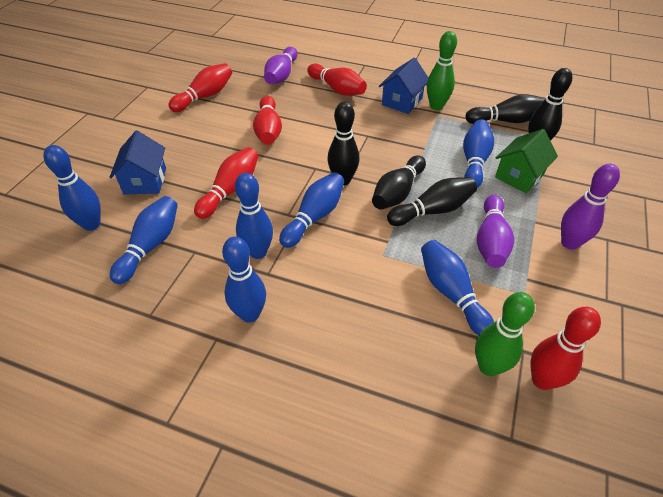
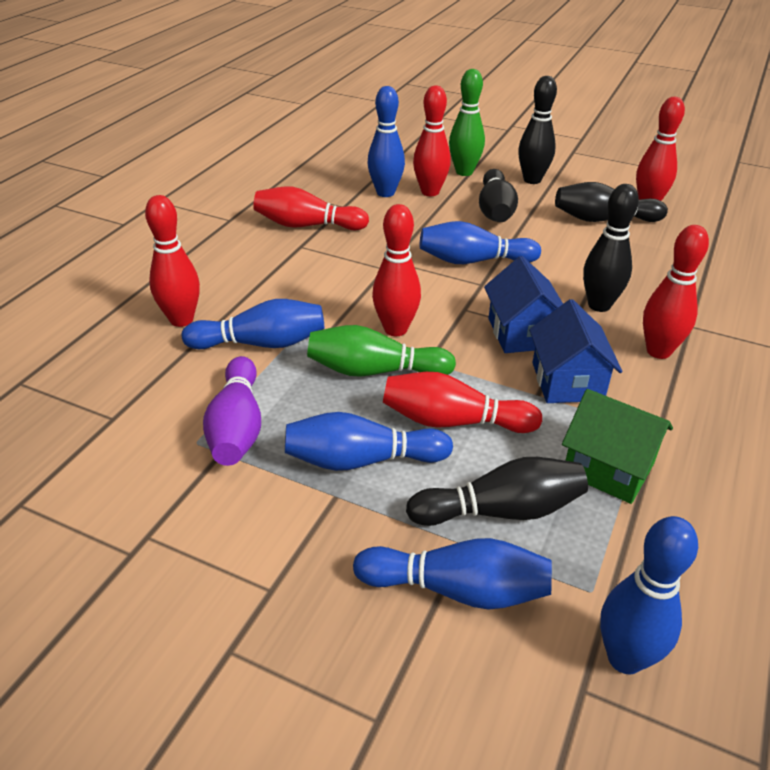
blue bowling pin: 7 -> 6
purple bowling pin: 3 -> 1
red bowling pin: 5 -> 7

